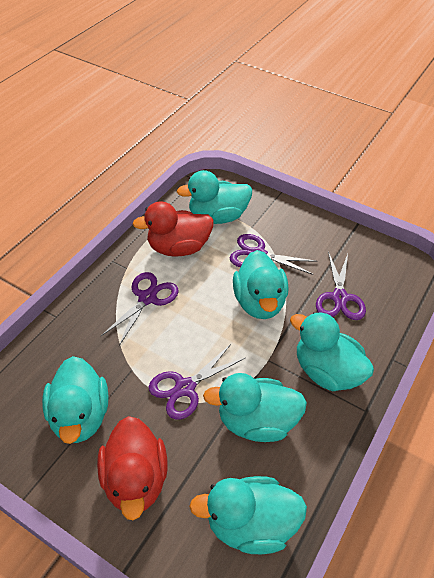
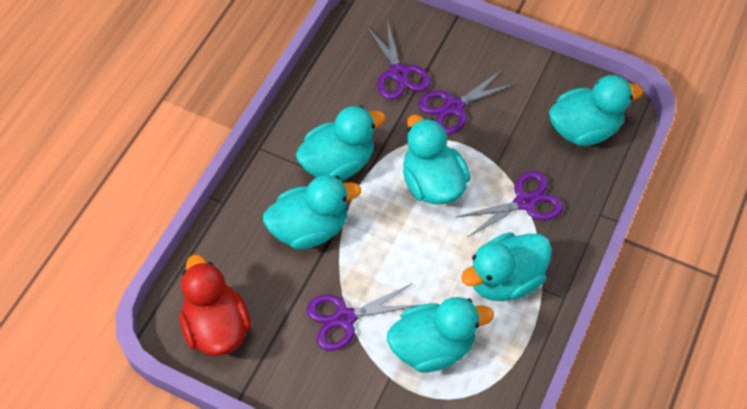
red duck: 2 -> 1

